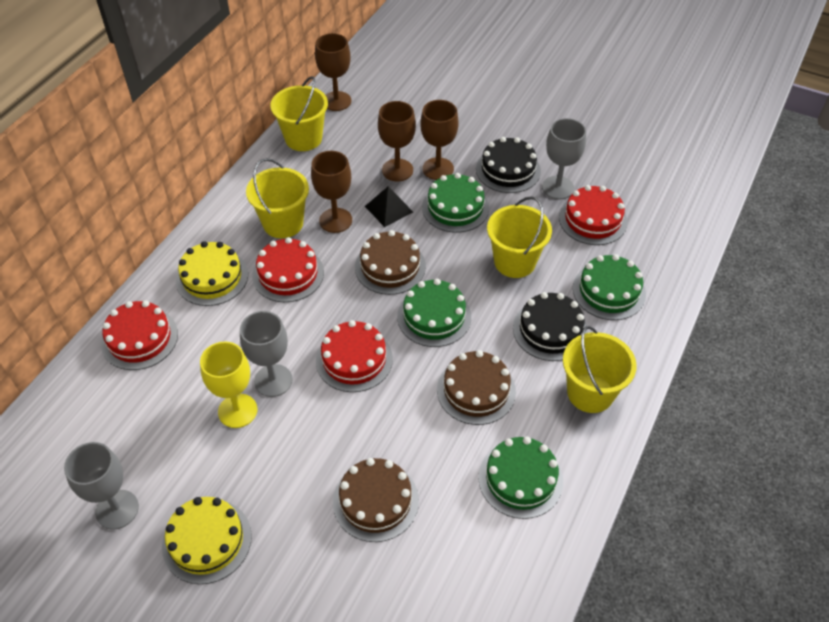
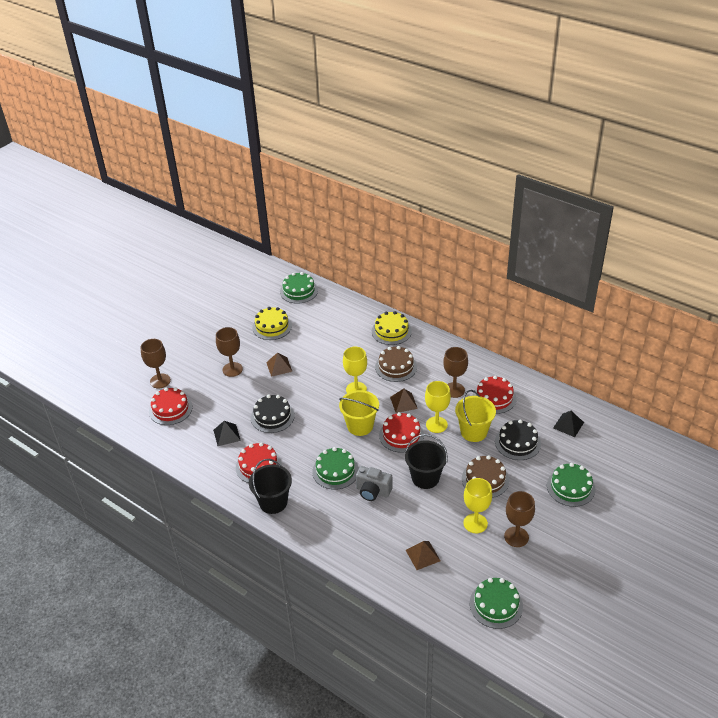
black bucket: 0 -> 2
black pyramid: 1 -> 2
brown cake: 3 -> 2
brown pyramid: 0 -> 3
grey camera: 0 -> 1
grey goblet: 3 -> 0
yellow bucket: 4 -> 2
yellow goblet: 1 -> 3

